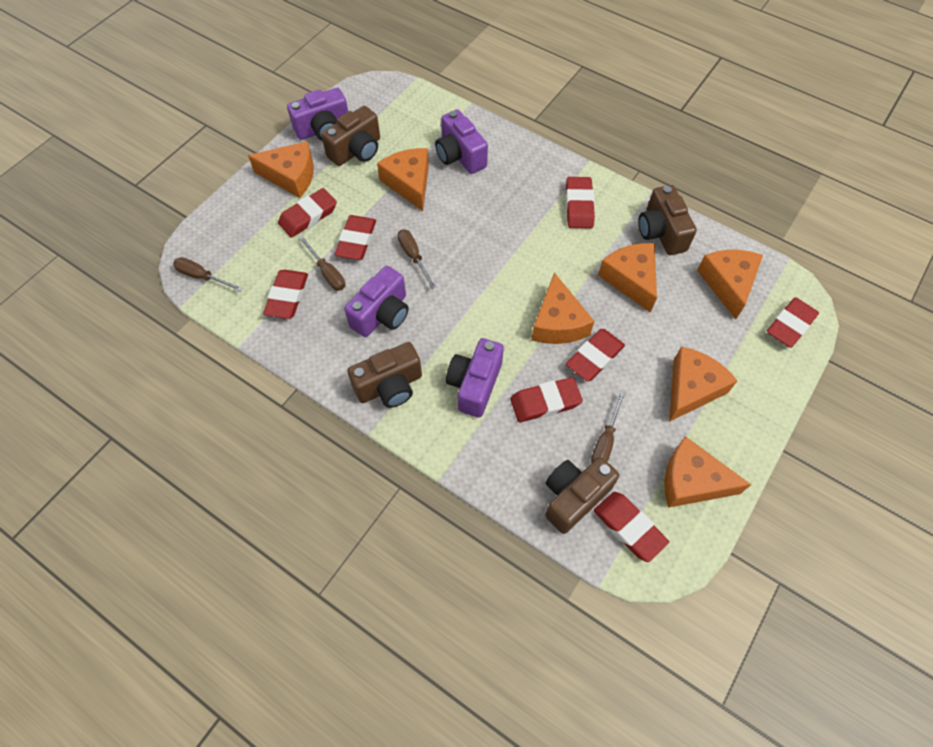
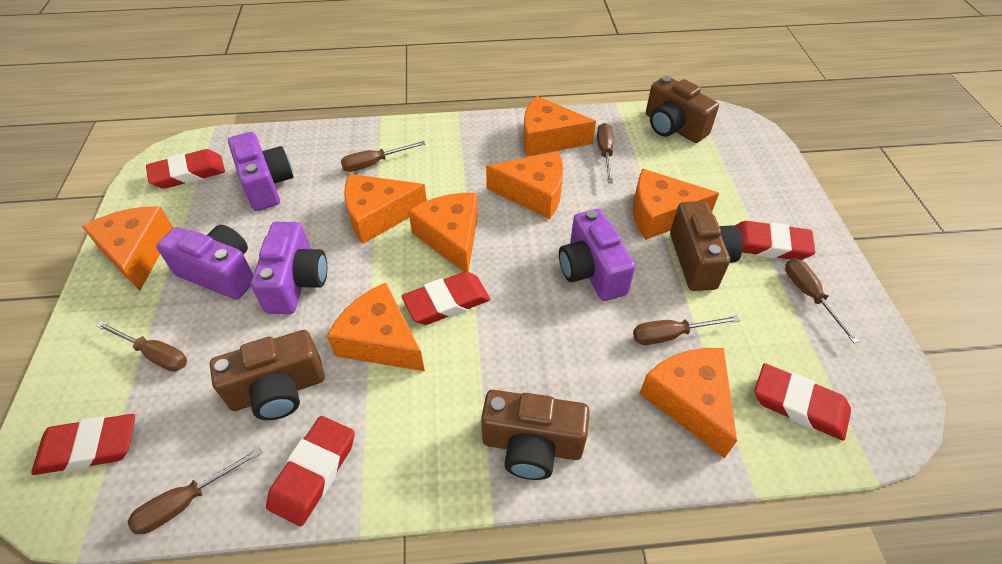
brown screwdriver: 4 -> 6
orange cheese: 7 -> 8
red eraser: 8 -> 6

